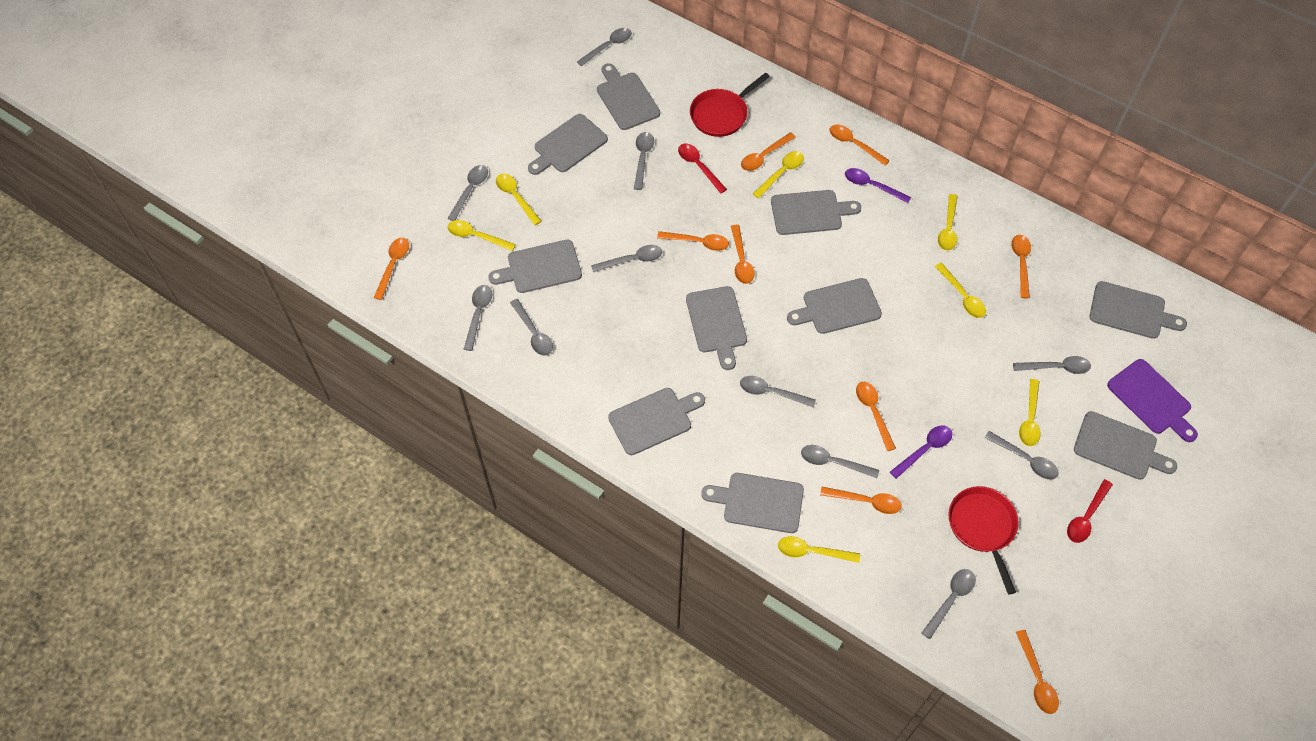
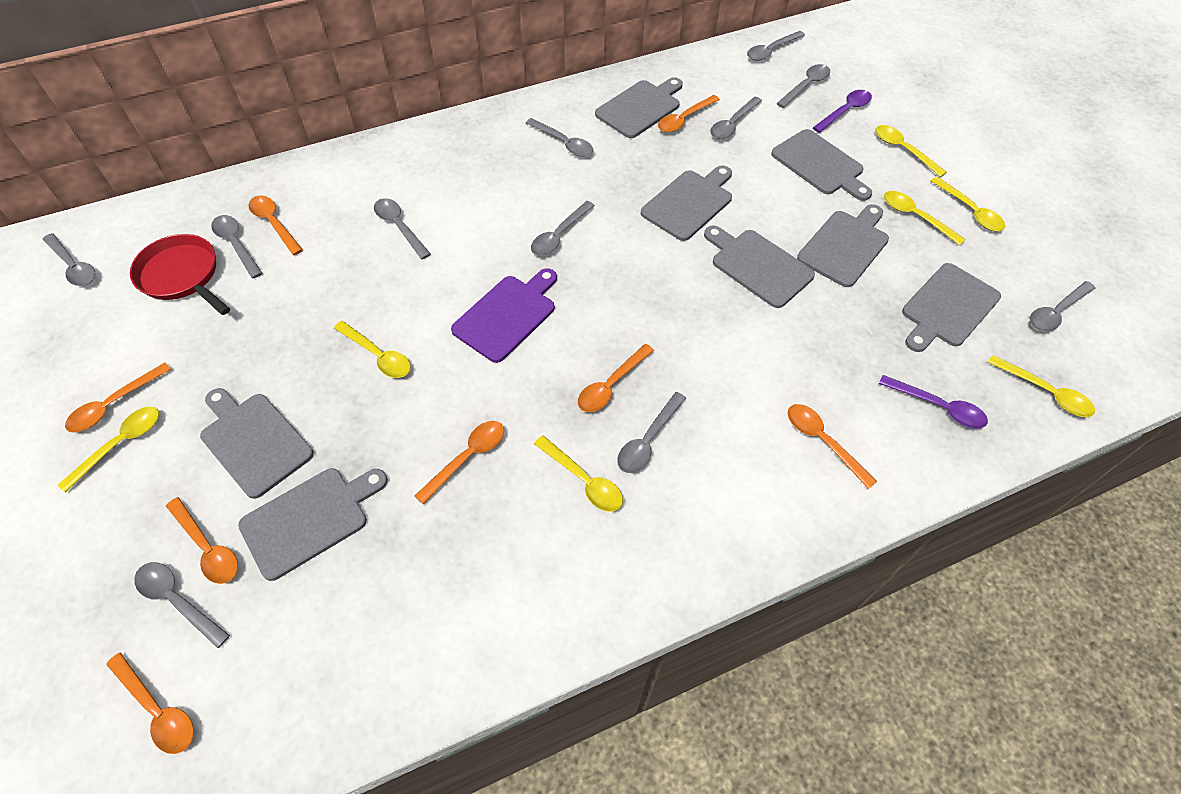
grey cutting board: 10 -> 8
orange spoon: 9 -> 8
red pan: 2 -> 1
red spoon: 2 -> 0

